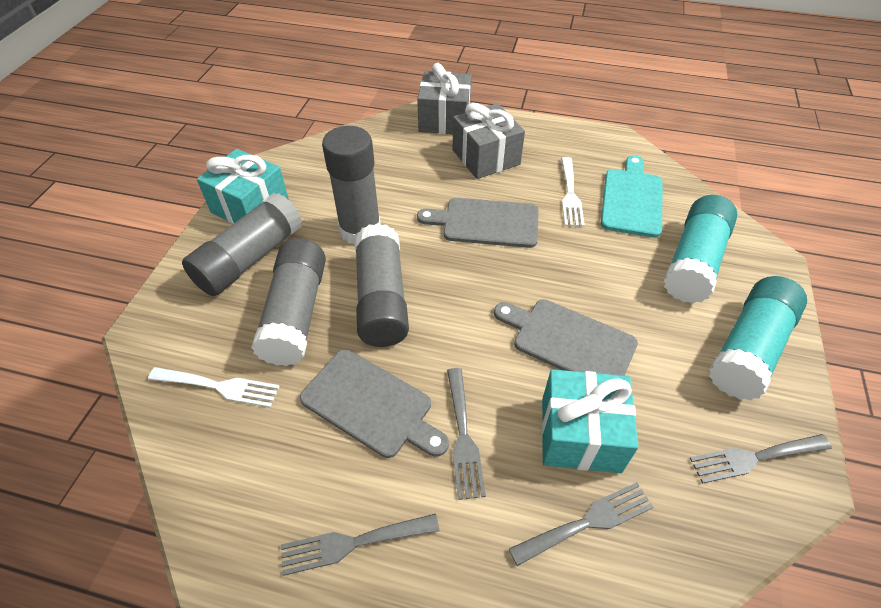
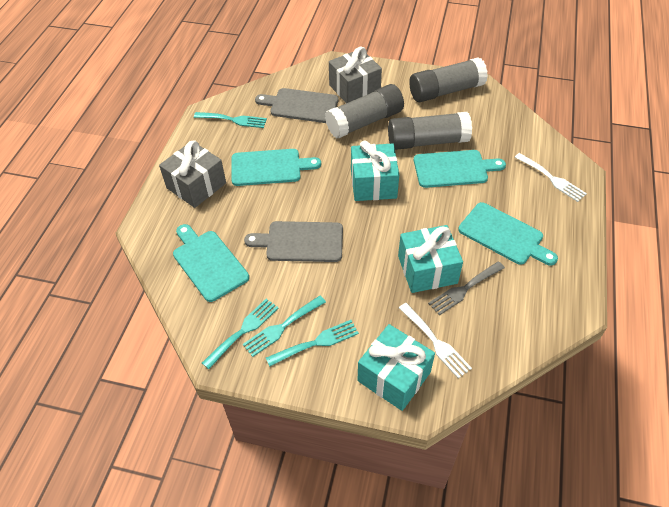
grey cutting board: 3 -> 2
grey fork: 4 -> 1
grey glue stick: 4 -> 3
turquoise cutting board: 1 -> 4
turquoise fork: 0 -> 4
turquoise gift: 2 -> 3
turquoise glue stick: 2 -> 0

